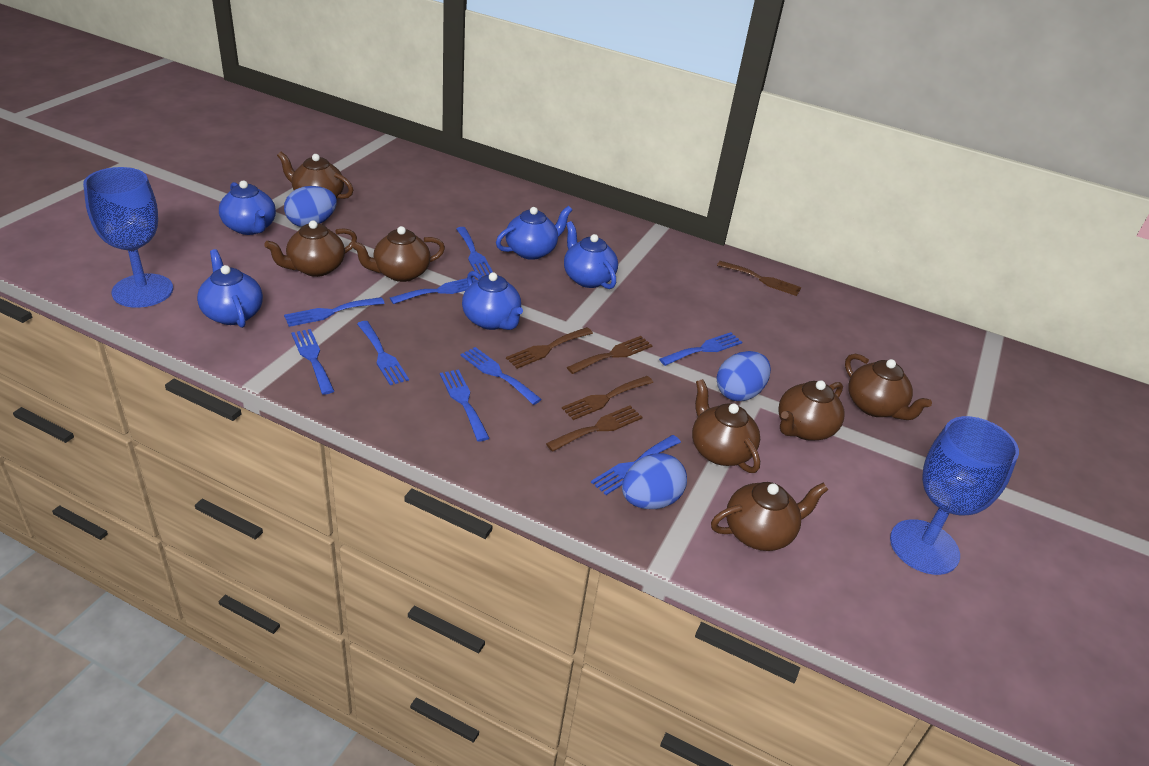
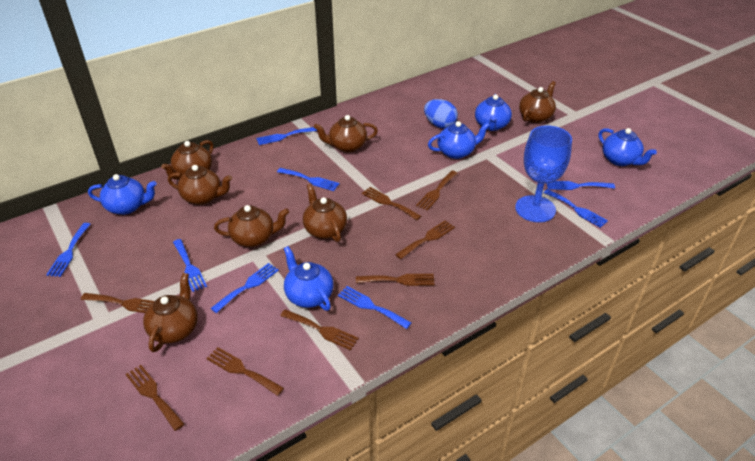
blue egg: 3 -> 1
blue fork: 9 -> 8
blue goblet: 2 -> 1
brown fork: 5 -> 8

